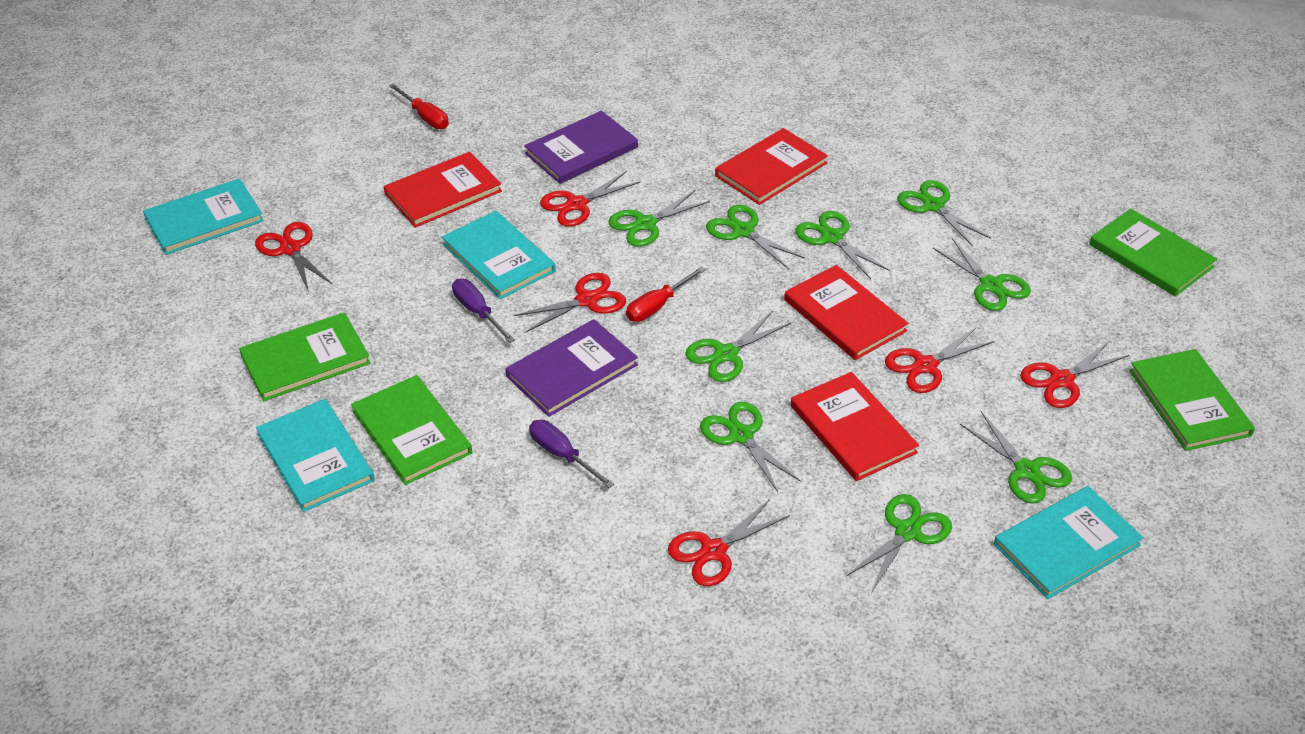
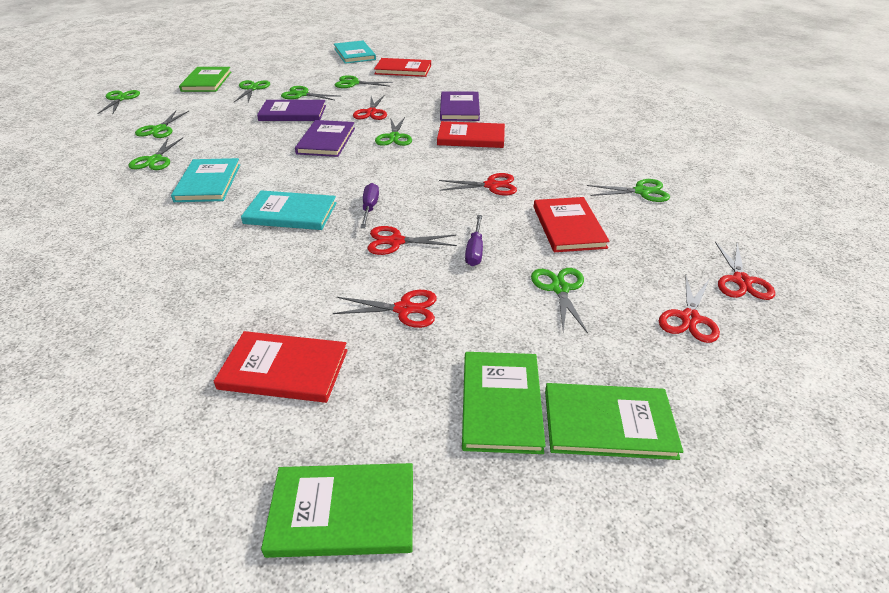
purple book: 2 -> 3
red screwdriver: 2 -> 0
turquoise book: 4 -> 3

